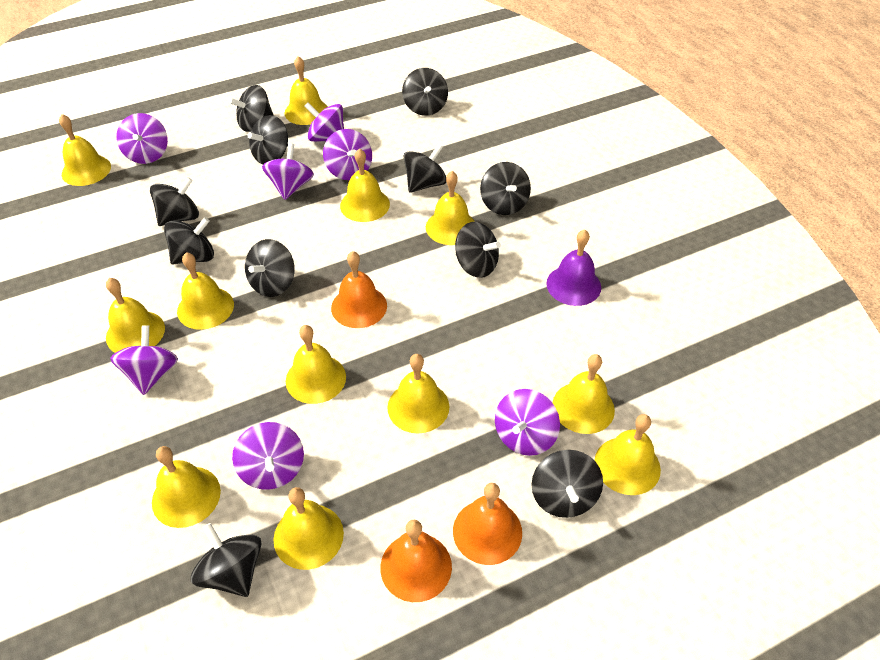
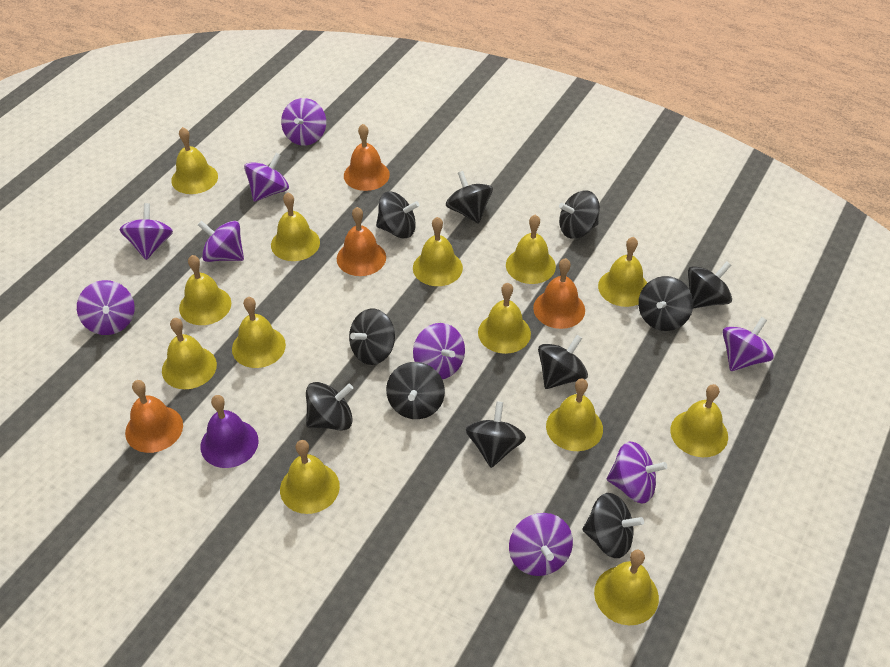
orange bell: 3 -> 4
purple spinning top: 7 -> 9
yellow bell: 12 -> 13

